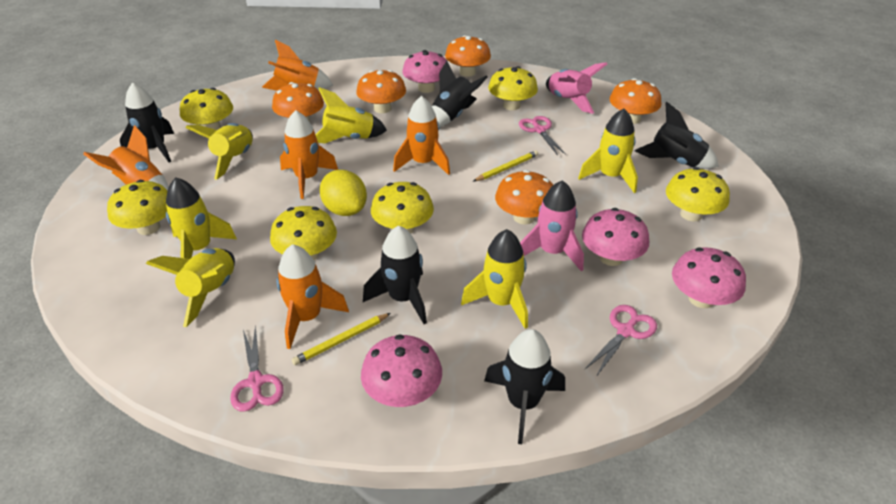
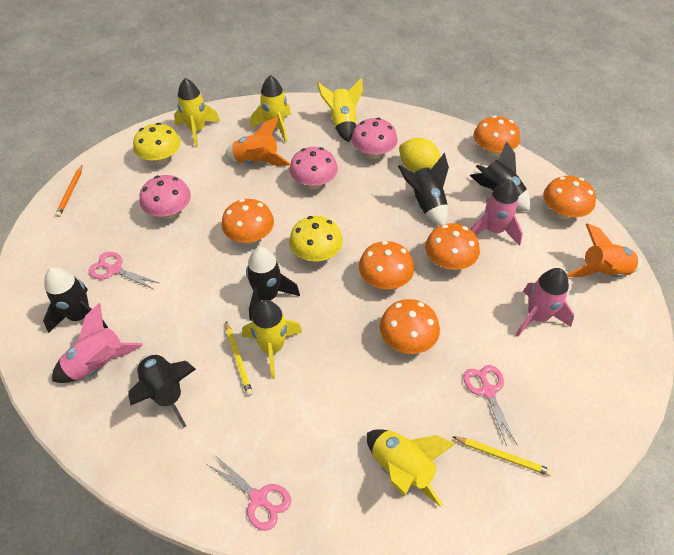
orange mushroom: 5 -> 6
orange pencil: 0 -> 1
orange rocket: 5 -> 2
pink mushroom: 4 -> 3
pink rocket: 2 -> 3
yellow mushroom: 6 -> 2
yellow rocket: 6 -> 5

